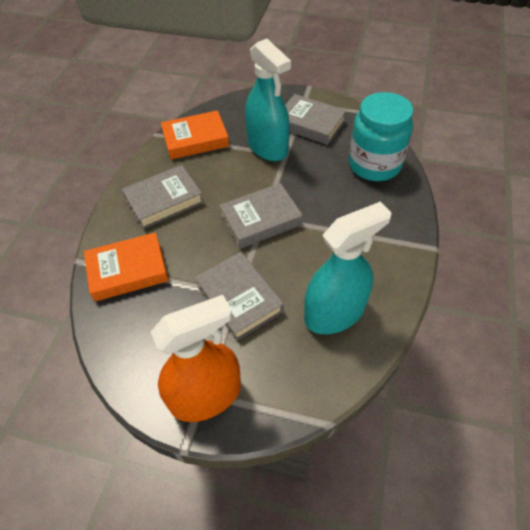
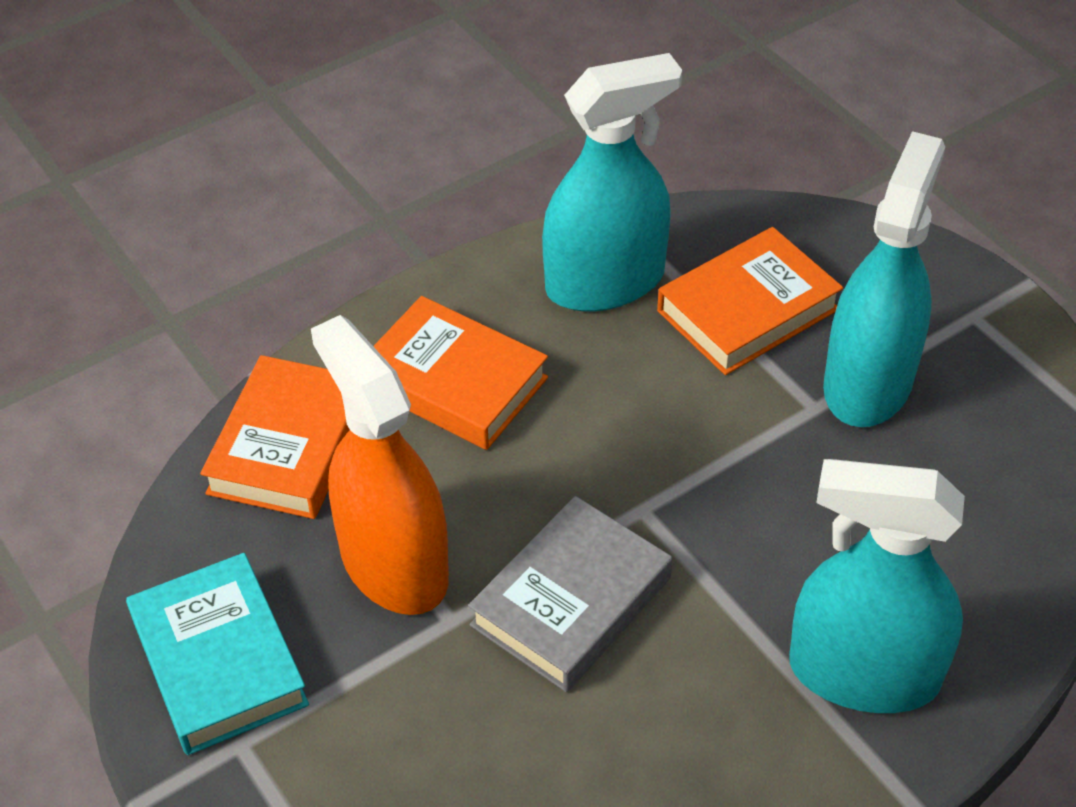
grey book: 4 -> 1
orange book: 2 -> 3
turquoise book: 0 -> 1
turquoise jar: 1 -> 0
turquoise spray bottle: 2 -> 3

